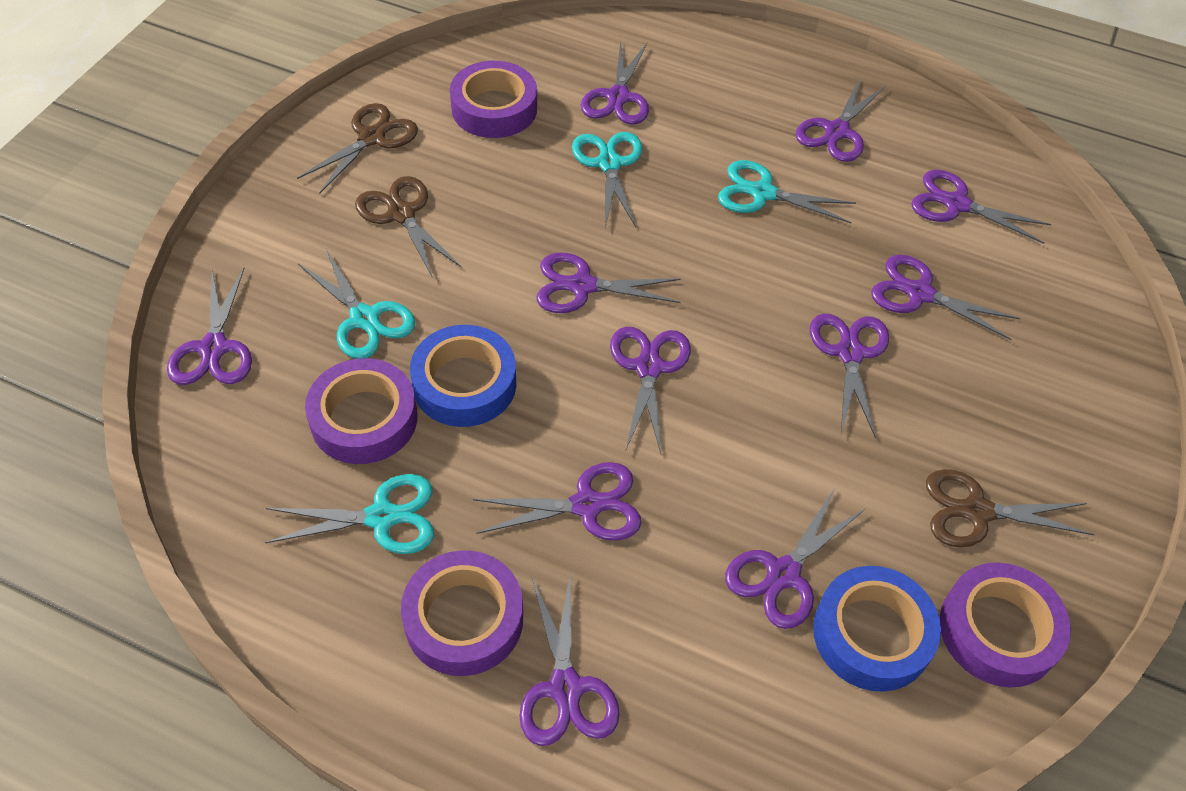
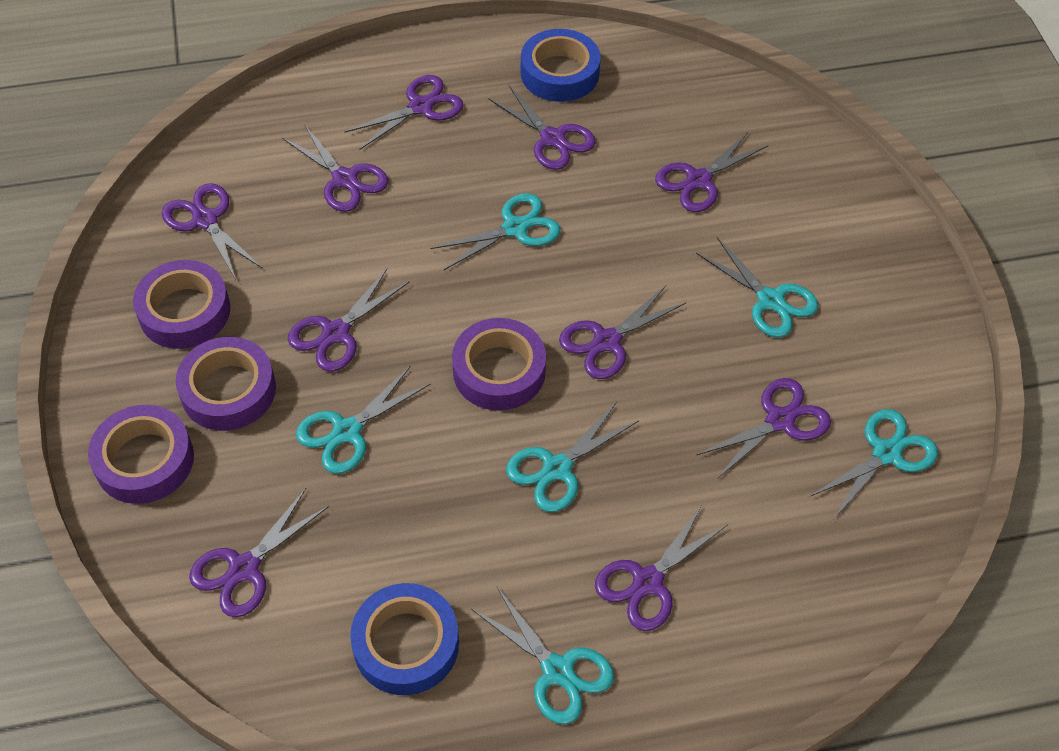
brown scissors: 3 -> 0
purple scissors: 11 -> 10
turquoise scissors: 4 -> 6

